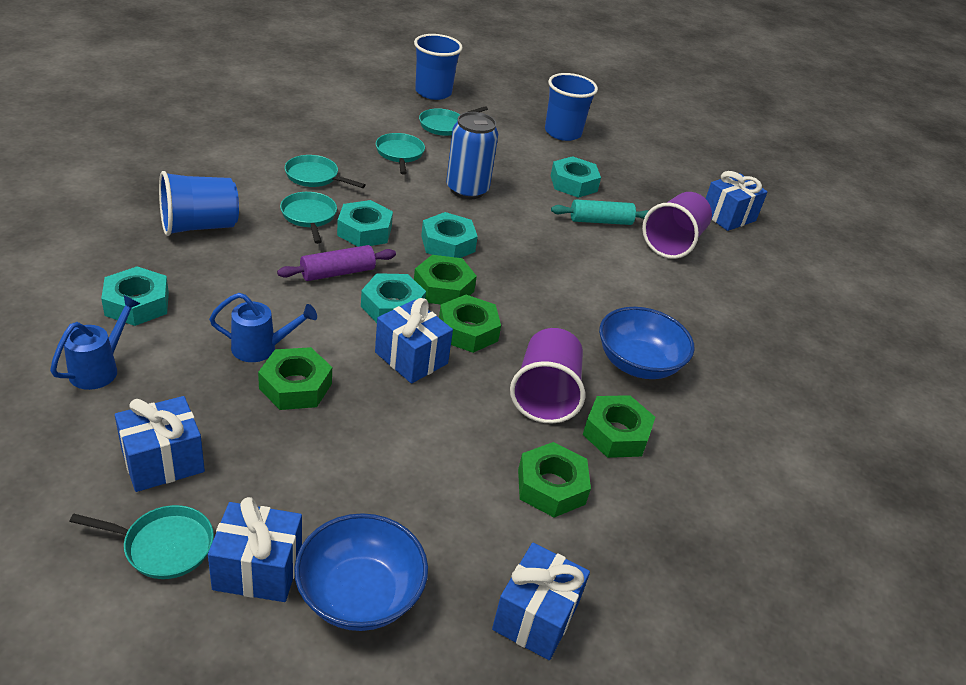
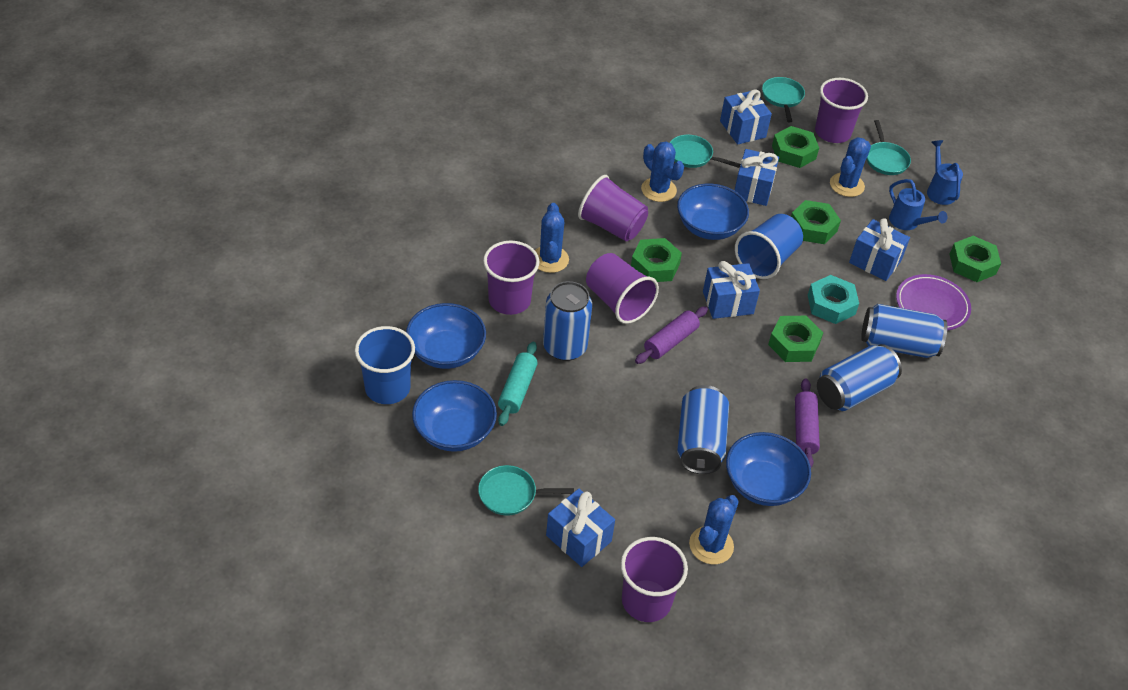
blue bowl: 2 -> 4
blue cactus: 0 -> 4
blue can: 1 -> 4
blue cup: 3 -> 2
purple cup: 2 -> 5
purple plate: 0 -> 1
purple rolling pin: 1 -> 2
turquoise nut: 5 -> 1
turquoise pan: 5 -> 4

